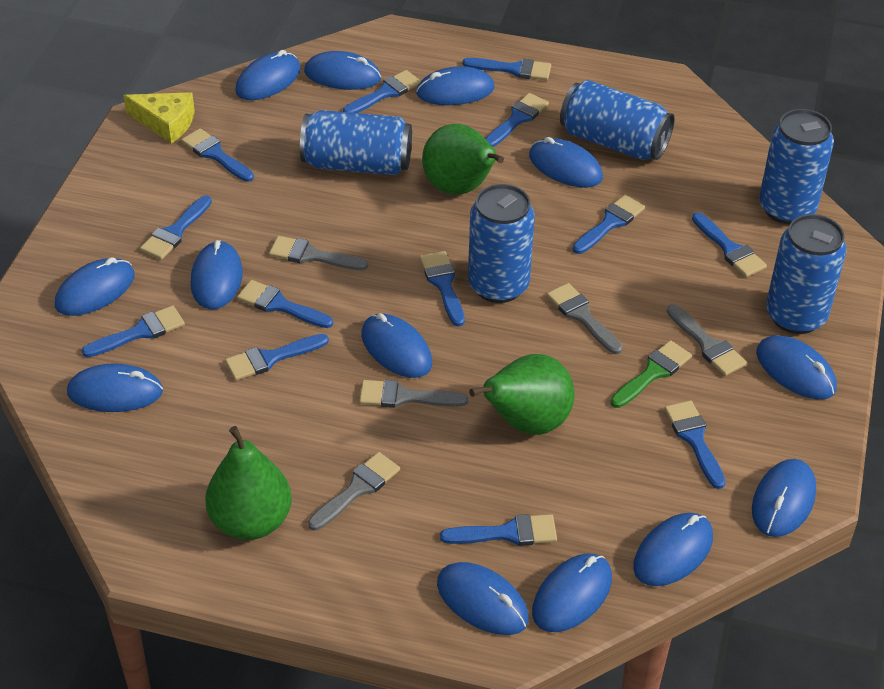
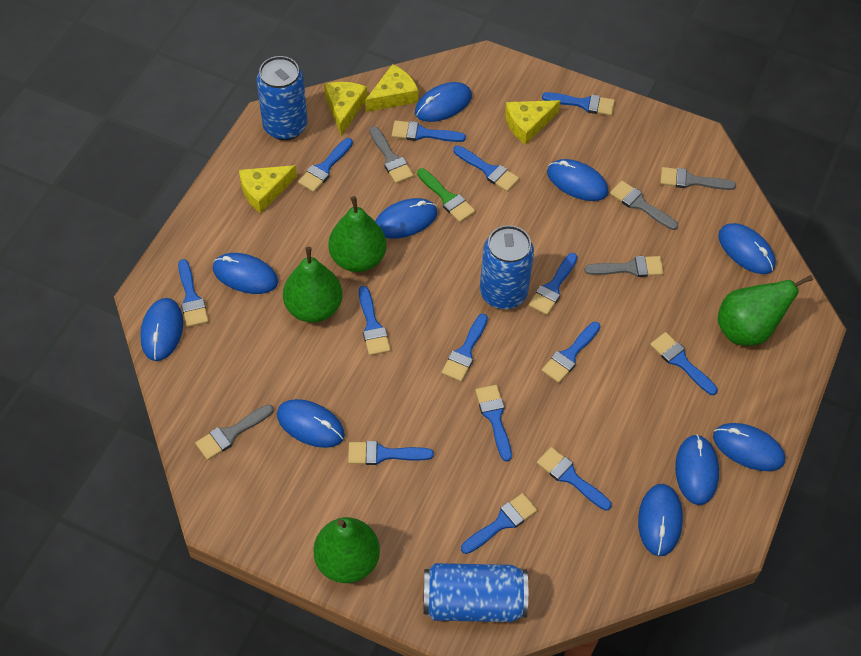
blue brush: 13 -> 14
blue can: 5 -> 3
blue mouse: 13 -> 10
green pear: 3 -> 4
yellow cheese: 1 -> 4

